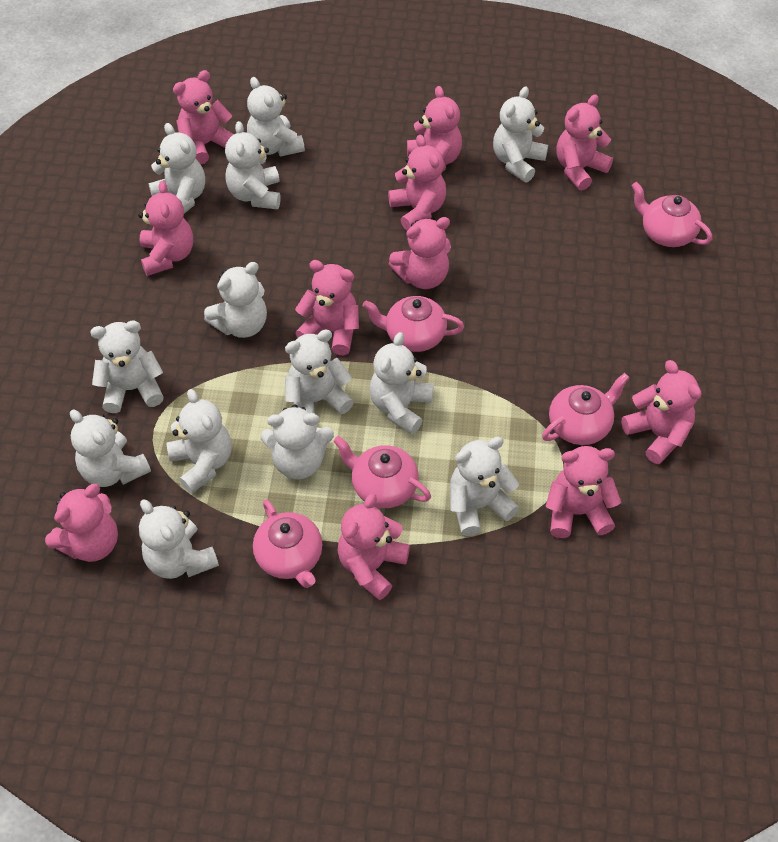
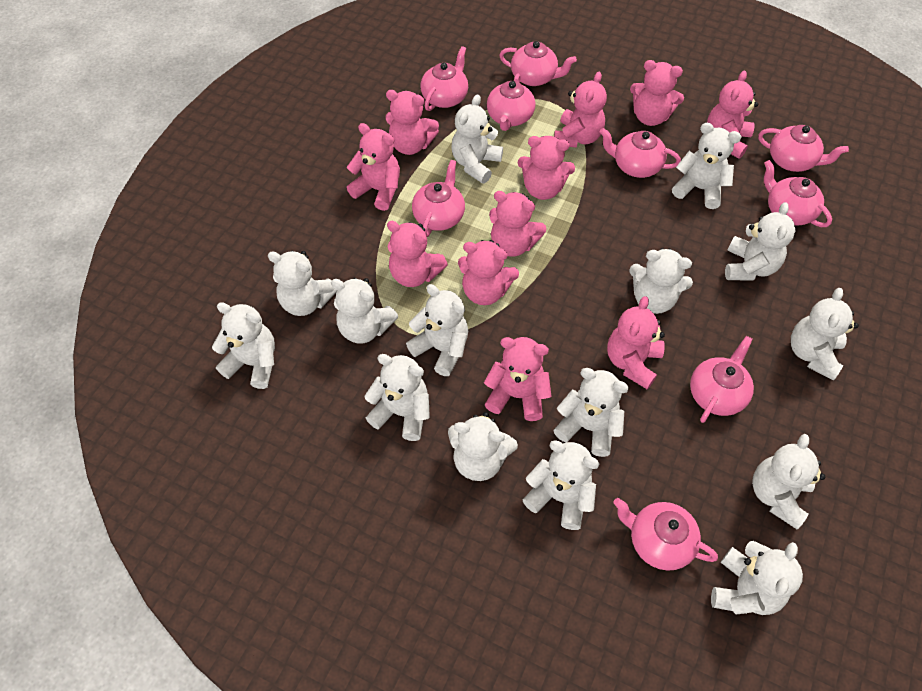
pink teapot: 5 -> 9
white teddy bear: 13 -> 15

